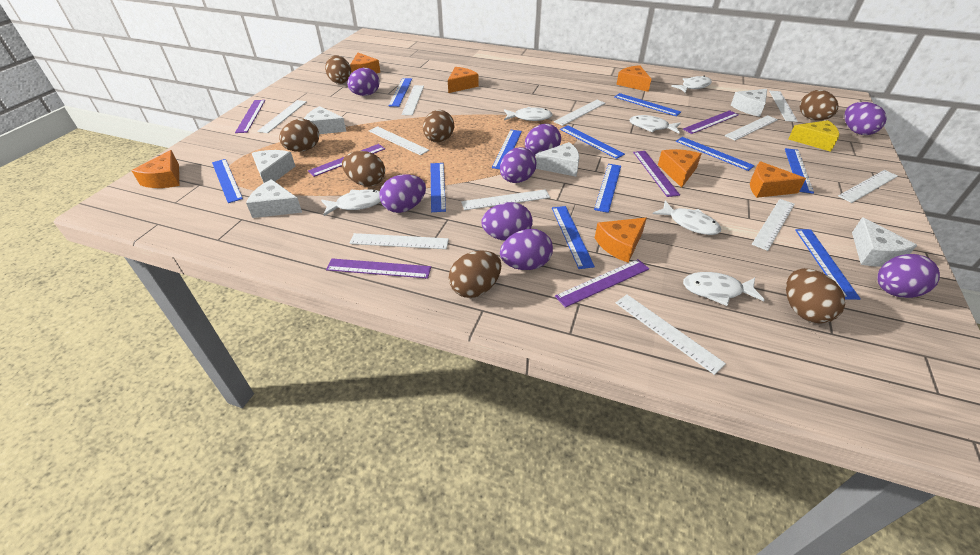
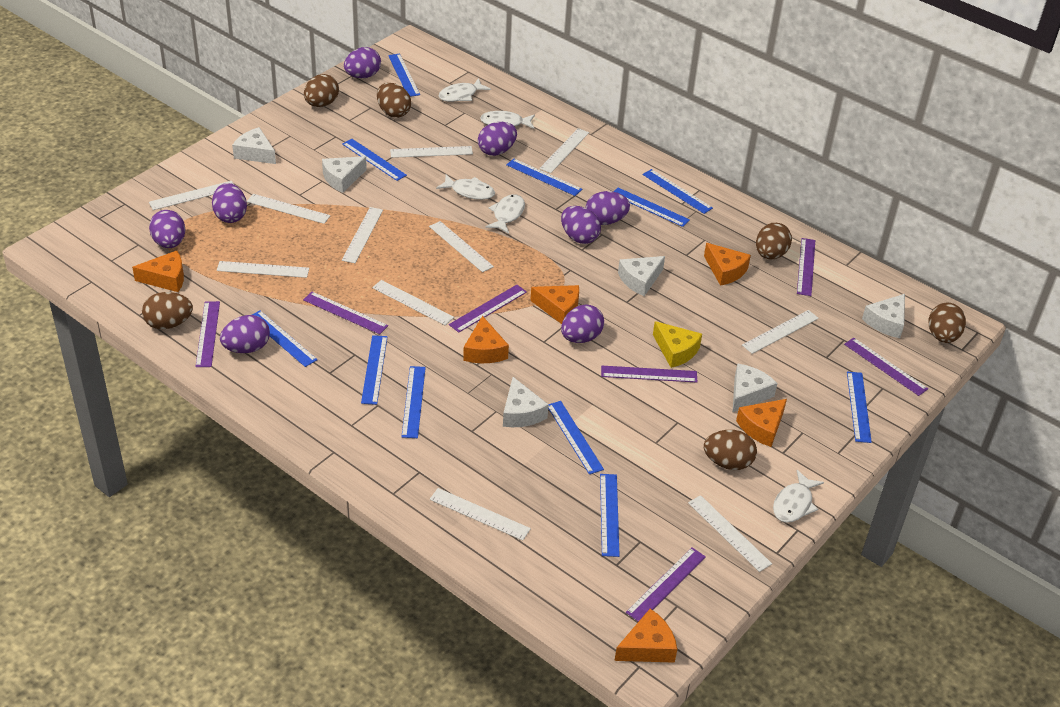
brown egg: 7 -> 6
orange cheese: 7 -> 6
purple ruler: 6 -> 7
white fish: 6 -> 5

